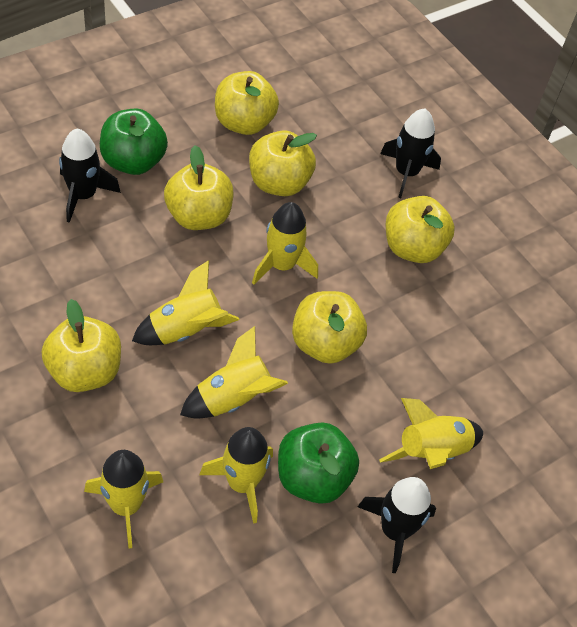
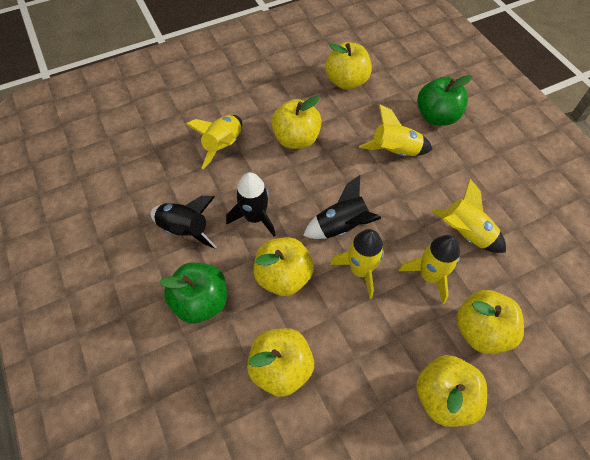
yellow rocket: 6 -> 5

